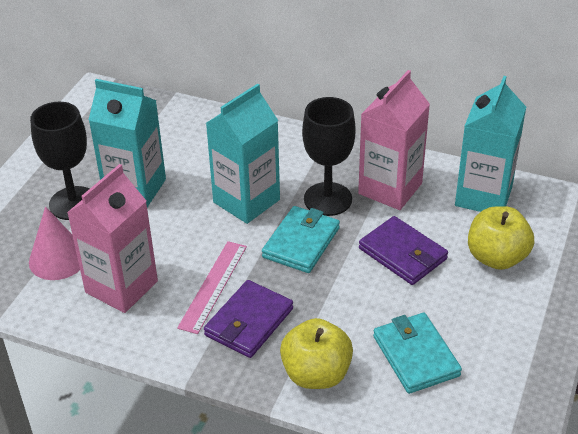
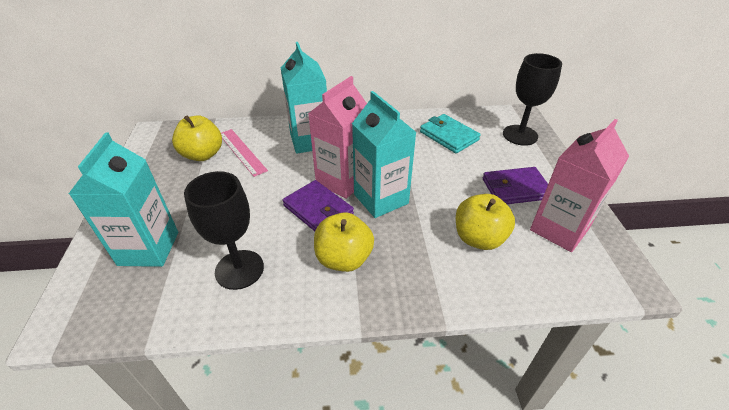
pink cone: 1 -> 0
turquoise wallet: 2 -> 1
yellow apple: 2 -> 3

